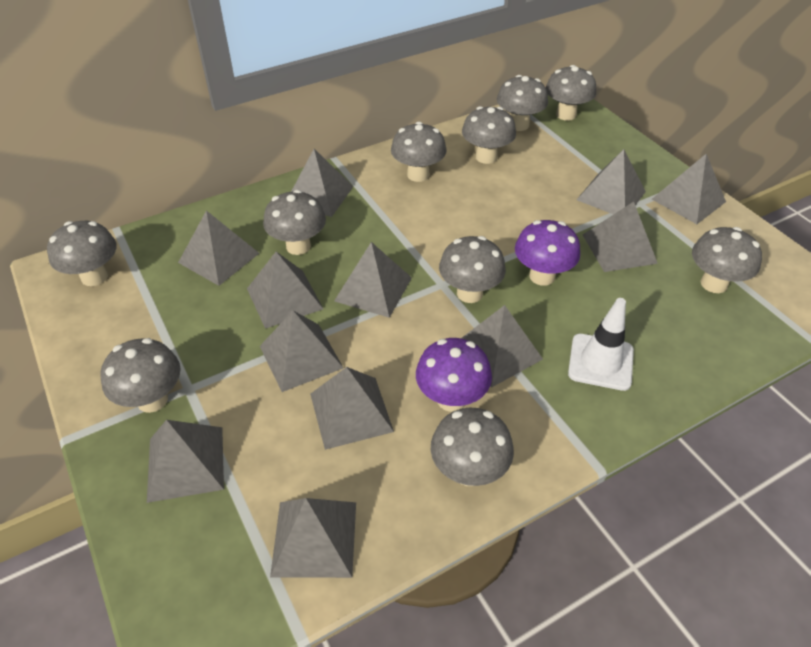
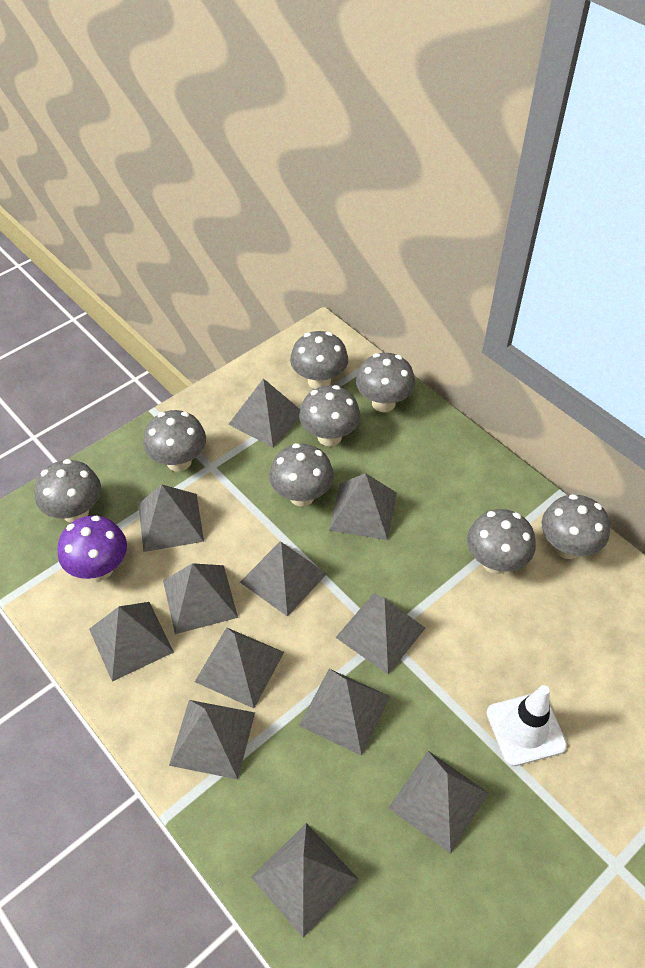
grey mushroom: 10 -> 8
purple mushroom: 2 -> 1

